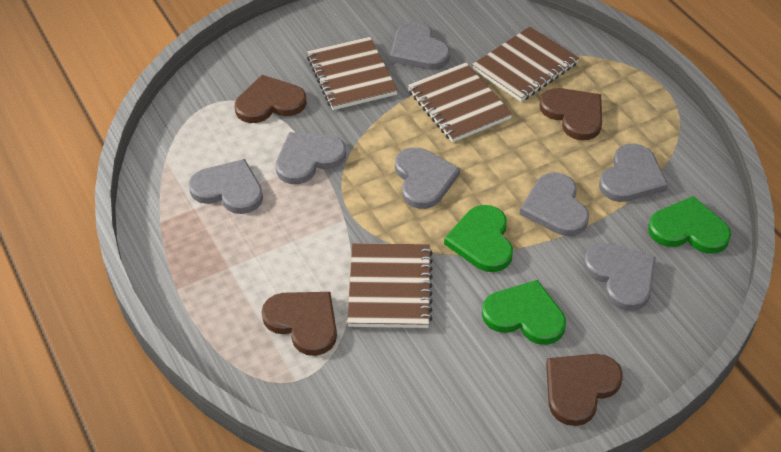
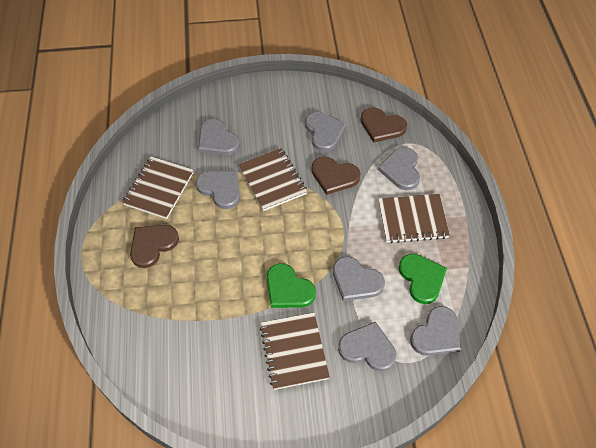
brown heart: 4 -> 3
green heart: 3 -> 2

